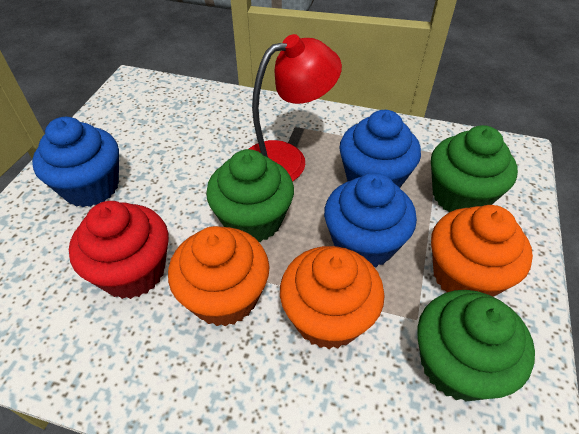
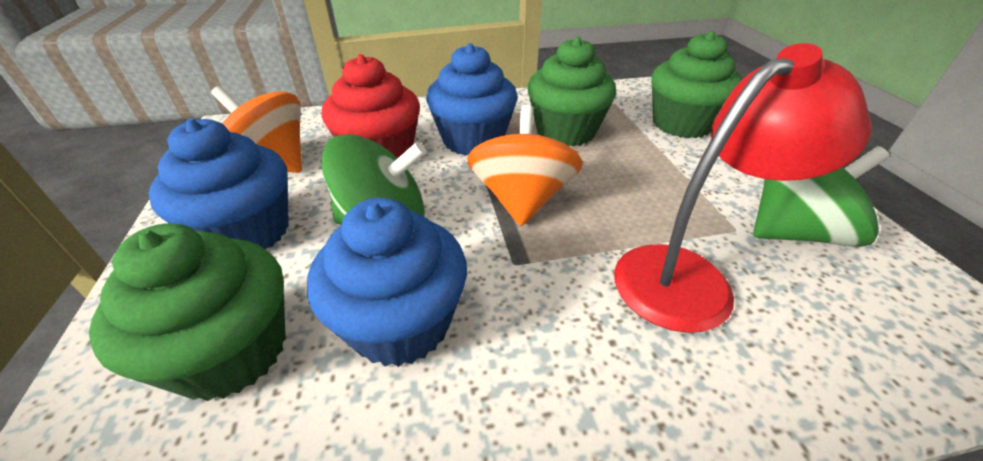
green spinning top: 0 -> 2
orange cupcake: 3 -> 0
orange spinning top: 0 -> 2

